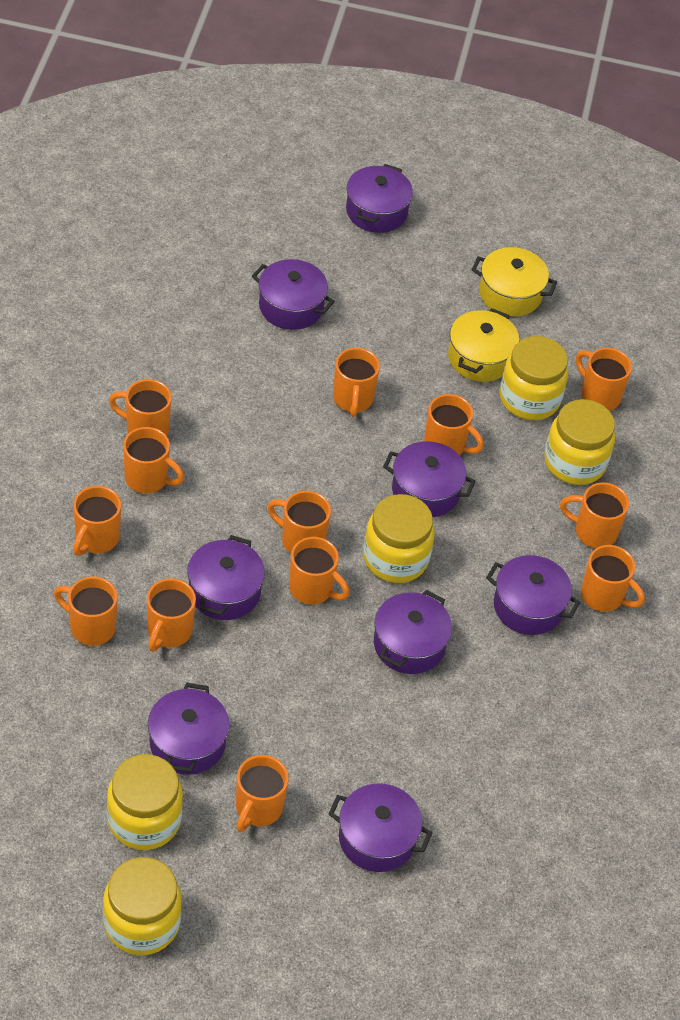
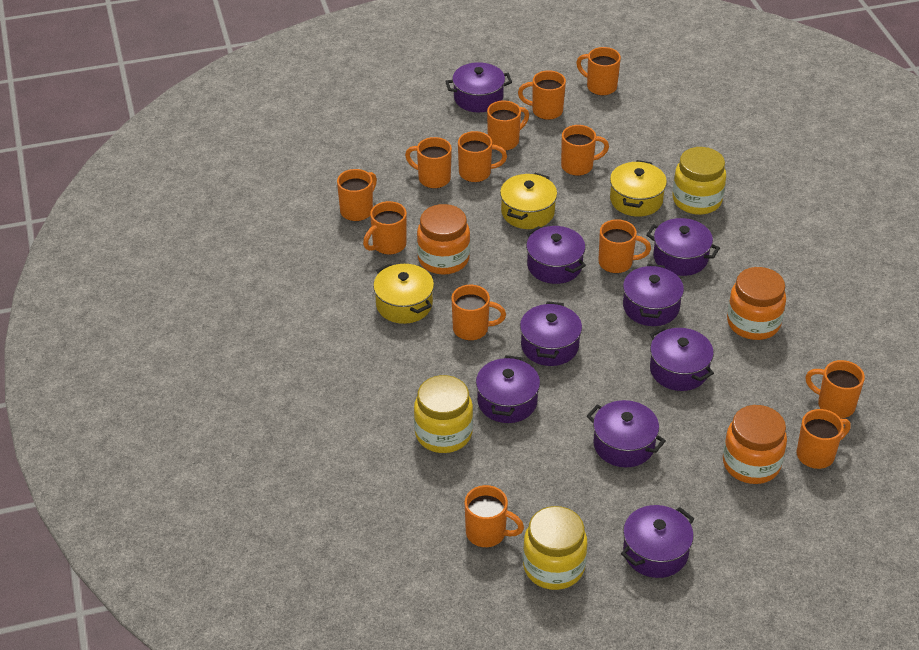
orange jar: 0 -> 3
purple pot: 8 -> 9
yellow jar: 5 -> 3
yellow pot: 2 -> 3

